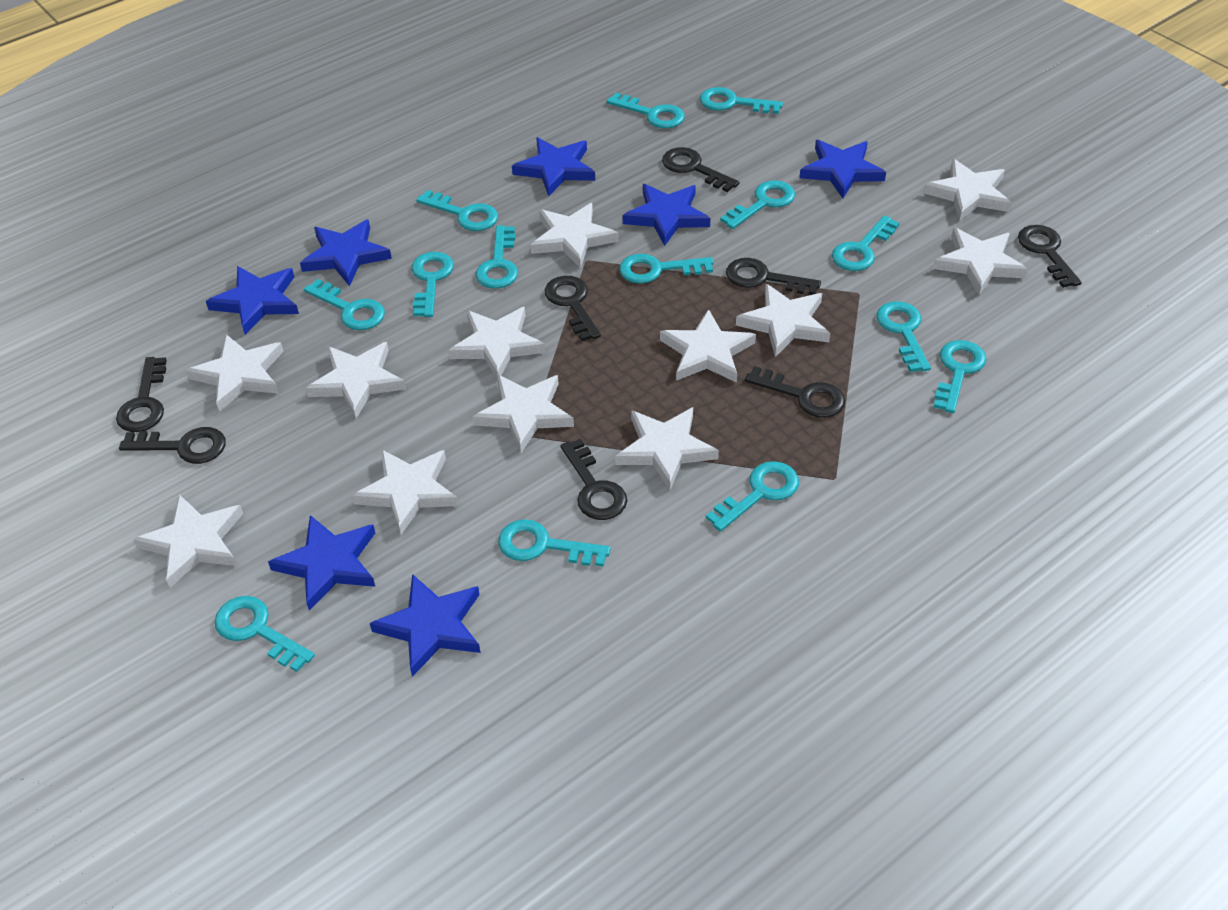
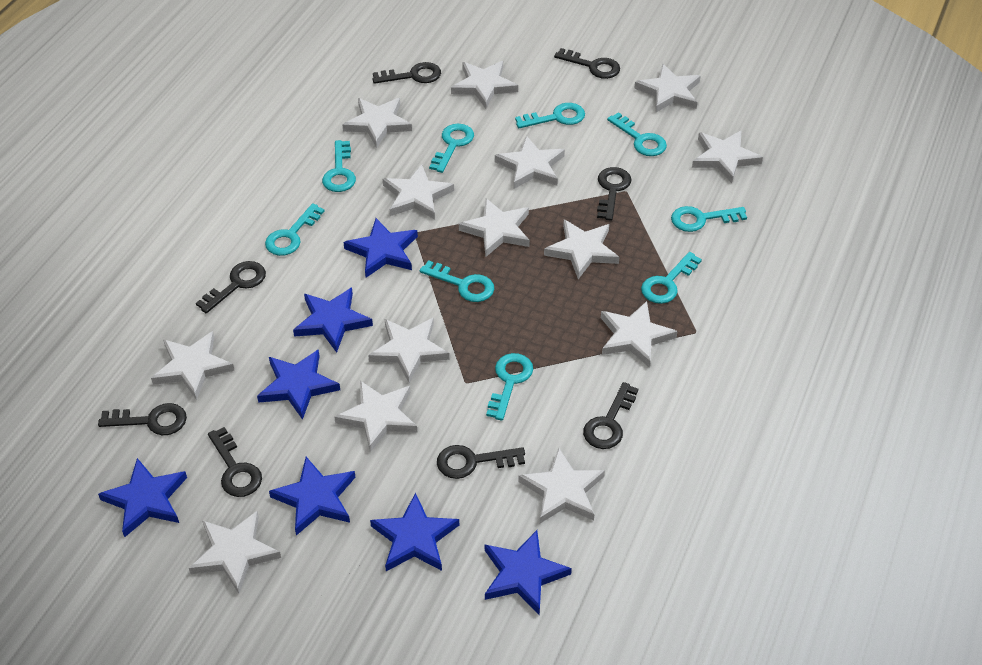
turquoise key: 14 -> 9
white star: 12 -> 14

